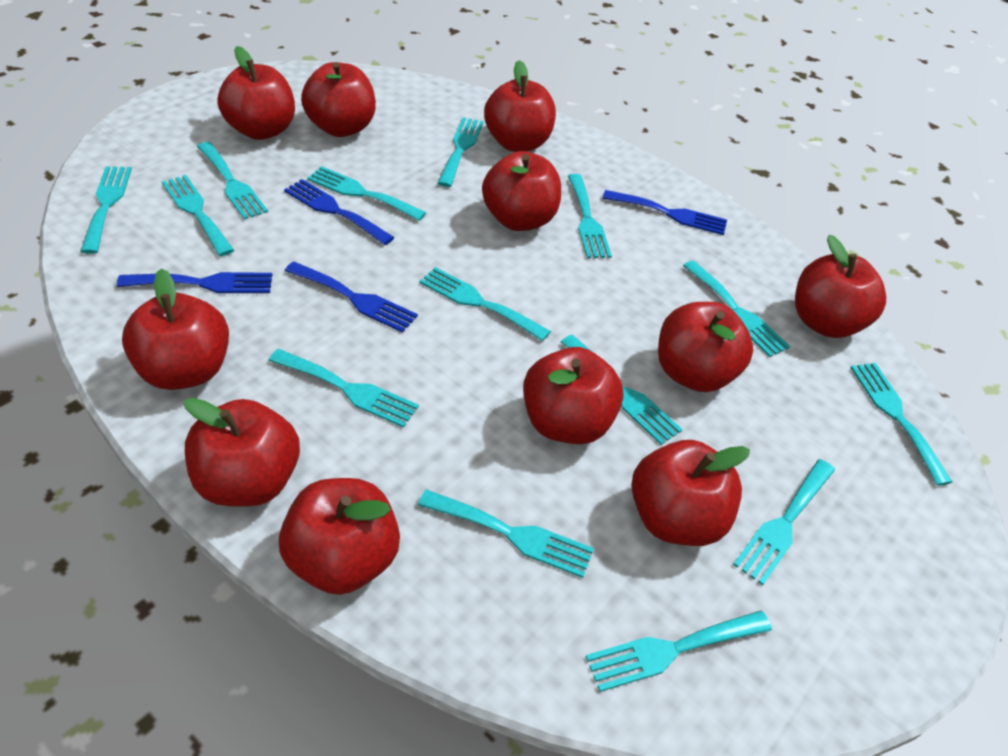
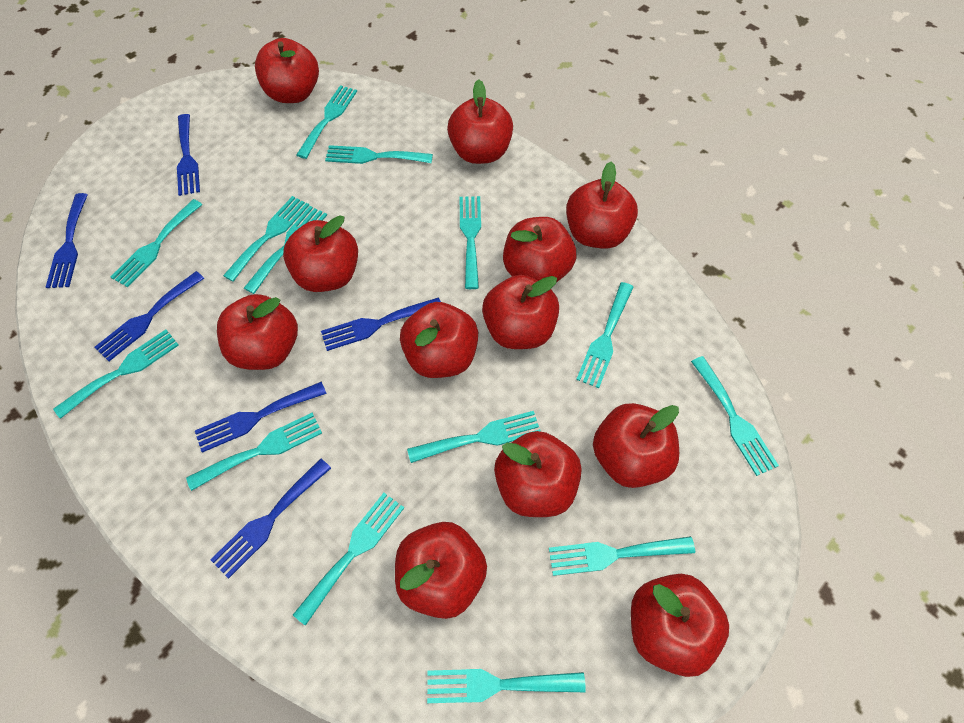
blue fork: 4 -> 6
red apple: 11 -> 12

